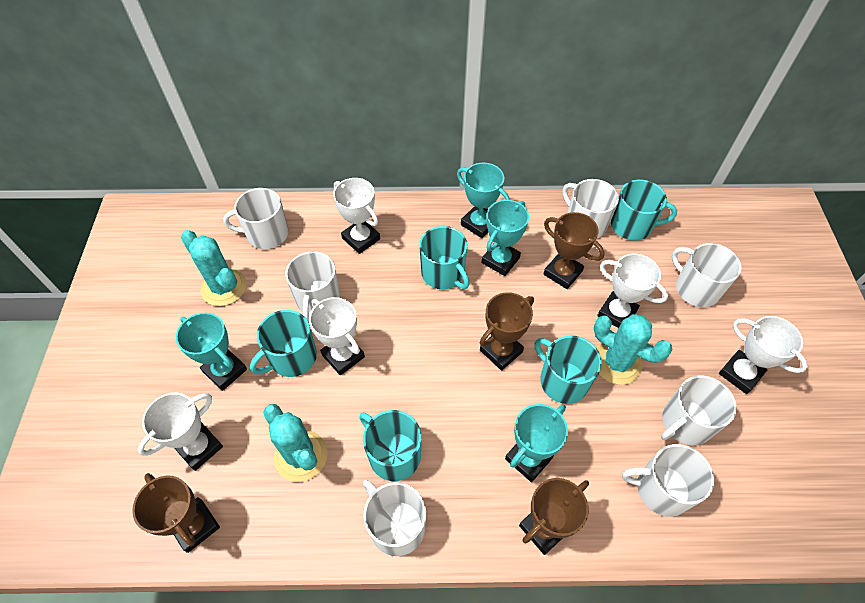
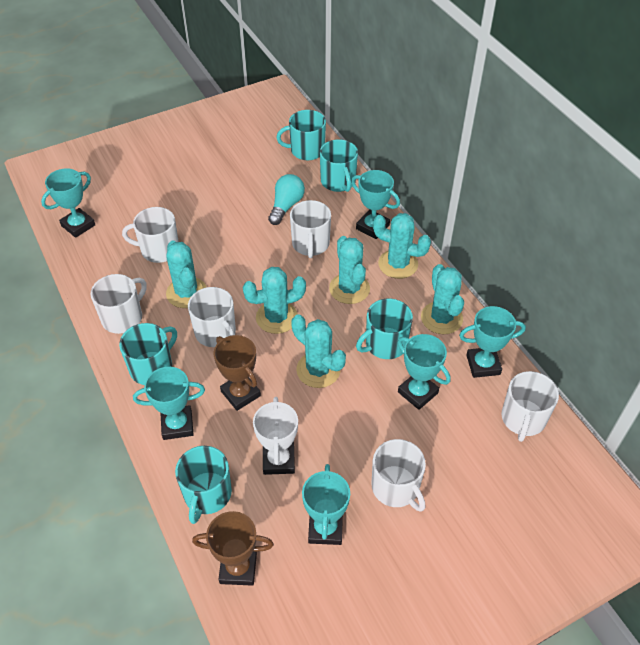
brown trophy: 4 -> 2
turquoise cactus: 3 -> 6
turquoise light bulb: 0 -> 1
turquoise trophy: 4 -> 6
white mug: 7 -> 6
white trophy: 5 -> 1

